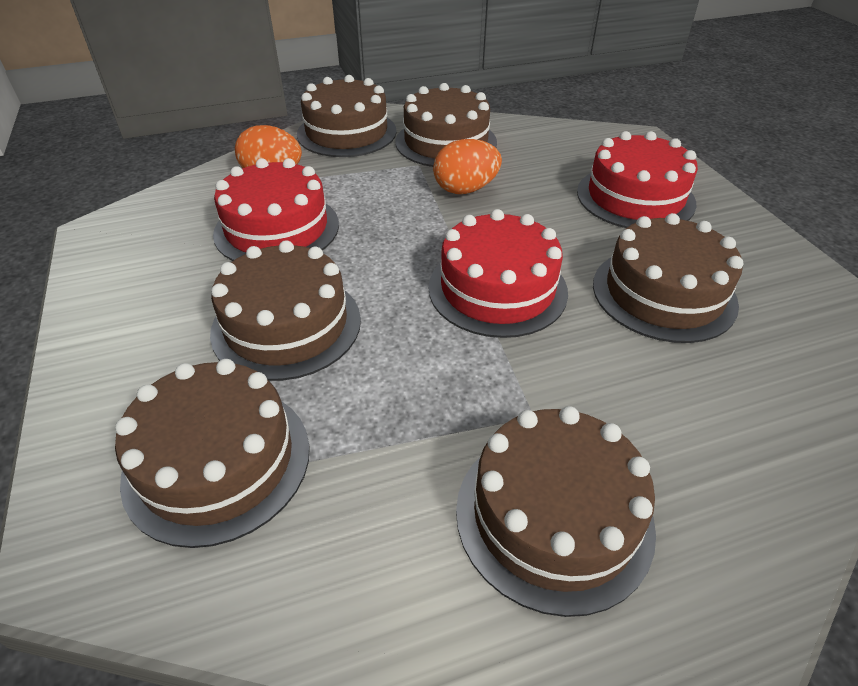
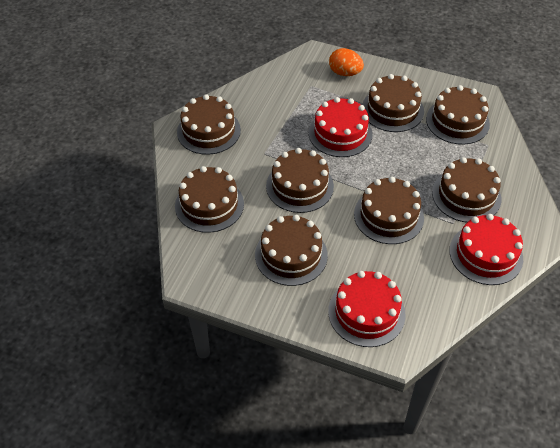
brown cake: 6 -> 8
orange egg: 2 -> 1

